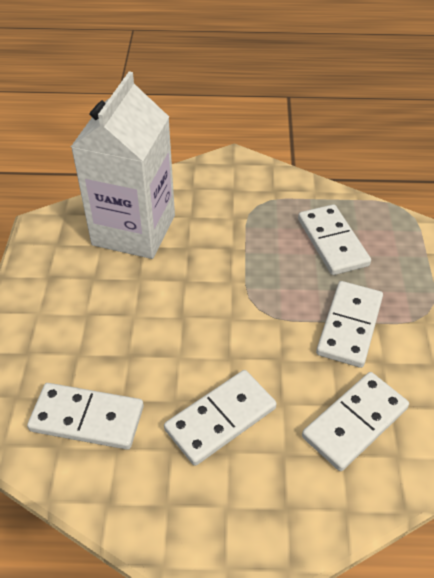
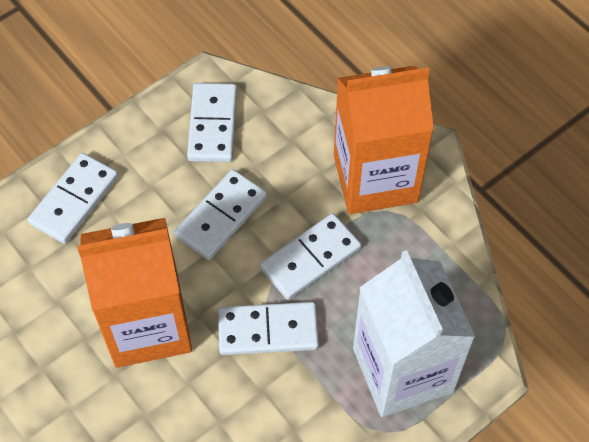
orange carton: 0 -> 2

